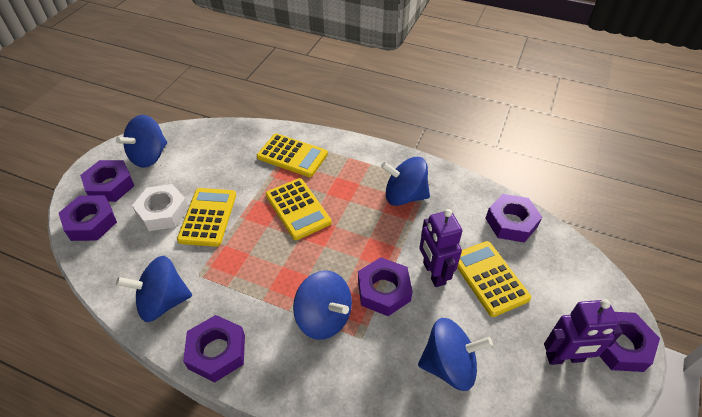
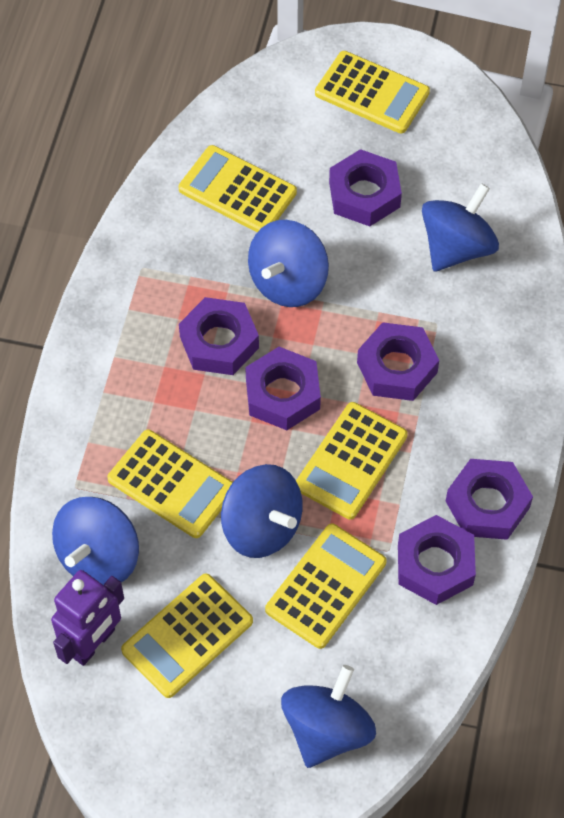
purple robot: 2 -> 1
white nut: 1 -> 0
yellow calculator: 4 -> 6

